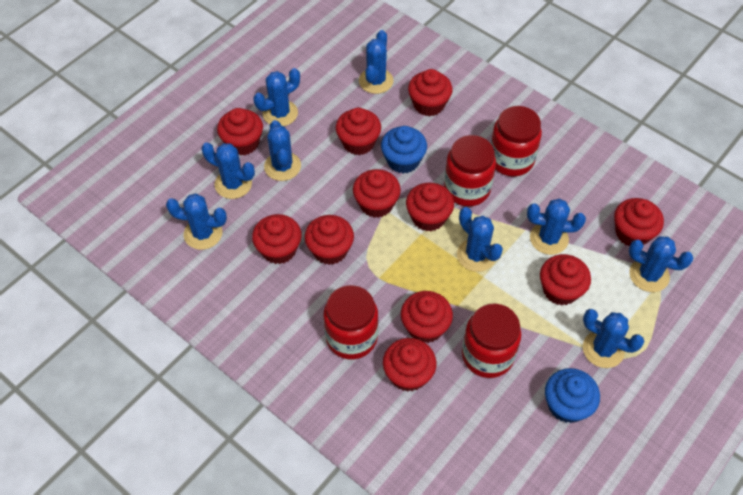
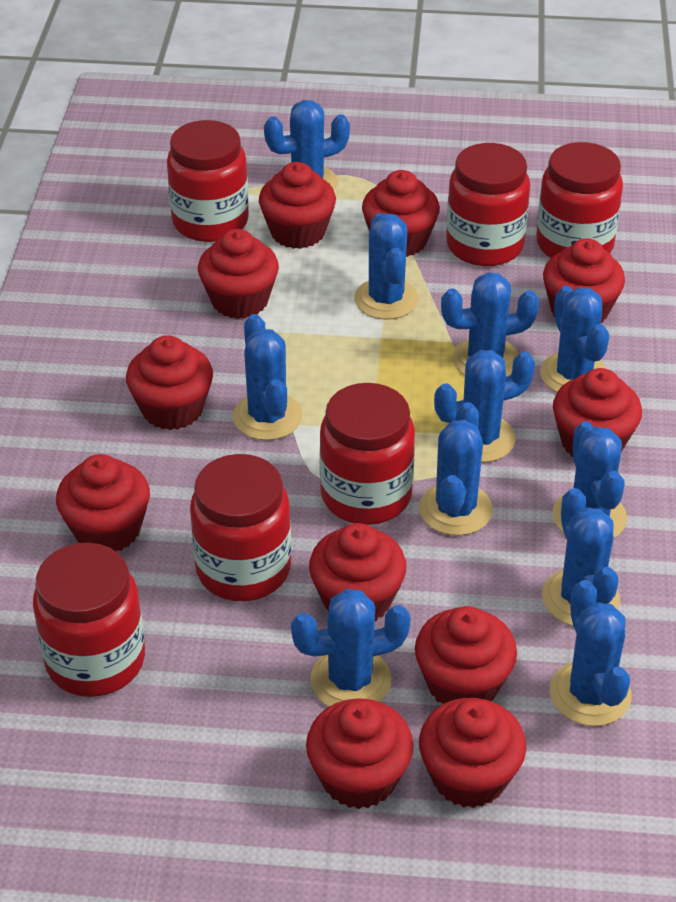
blue cactus: 9 -> 11
blue cupcake: 2 -> 0
red jar: 4 -> 6

